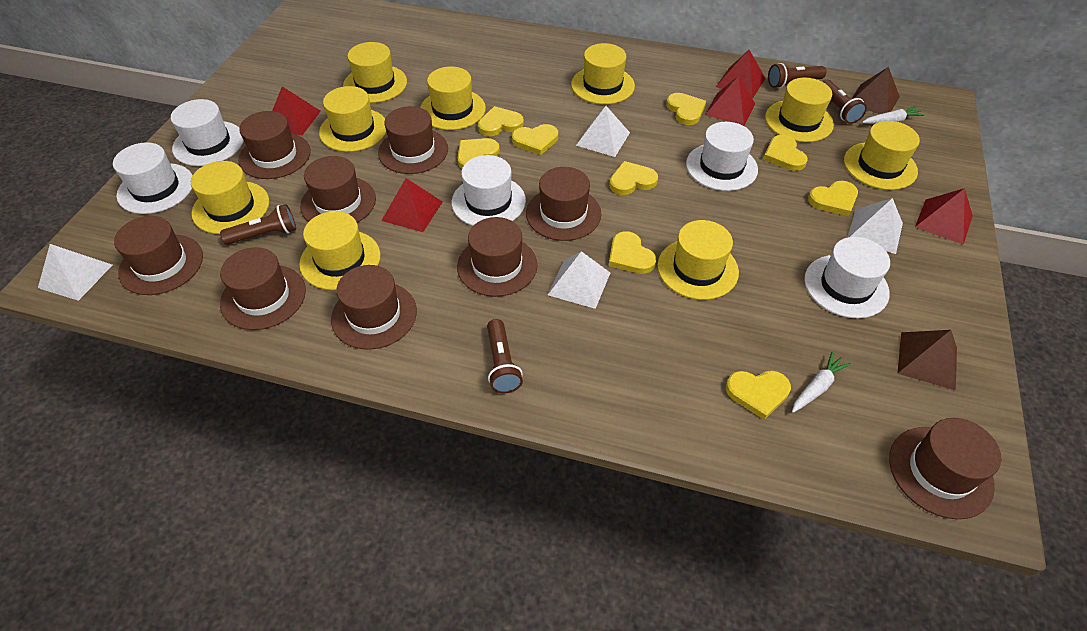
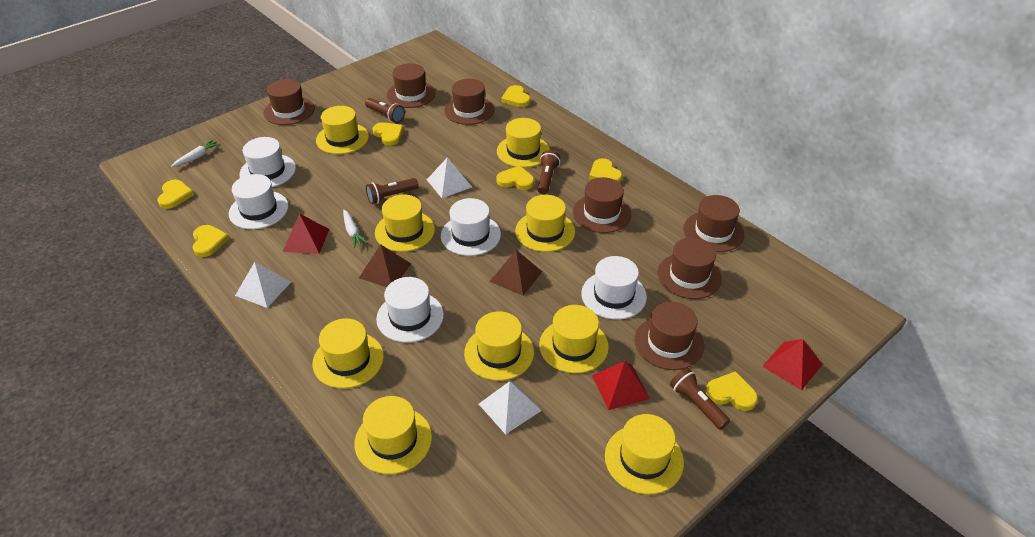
brown hat: 9 -> 7
red pyramid: 5 -> 3
white pyramid: 4 -> 3
yellow heart: 9 -> 7

